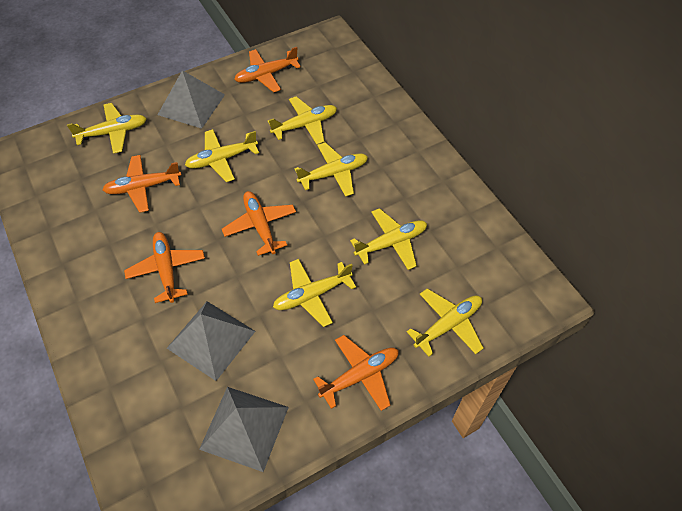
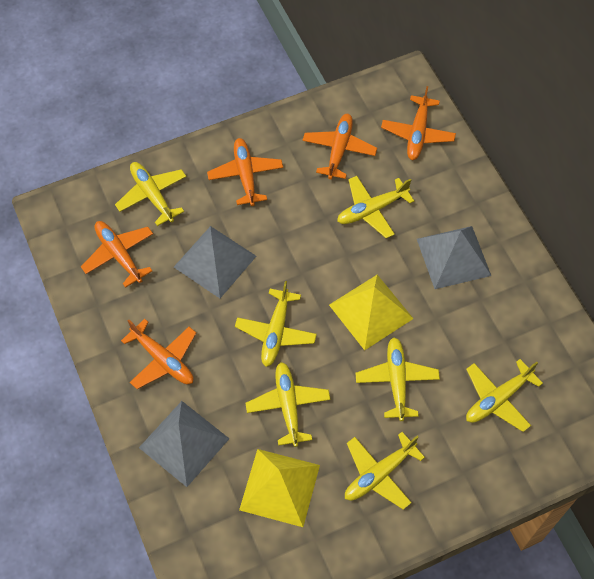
yellow pyramid: 0 -> 2

